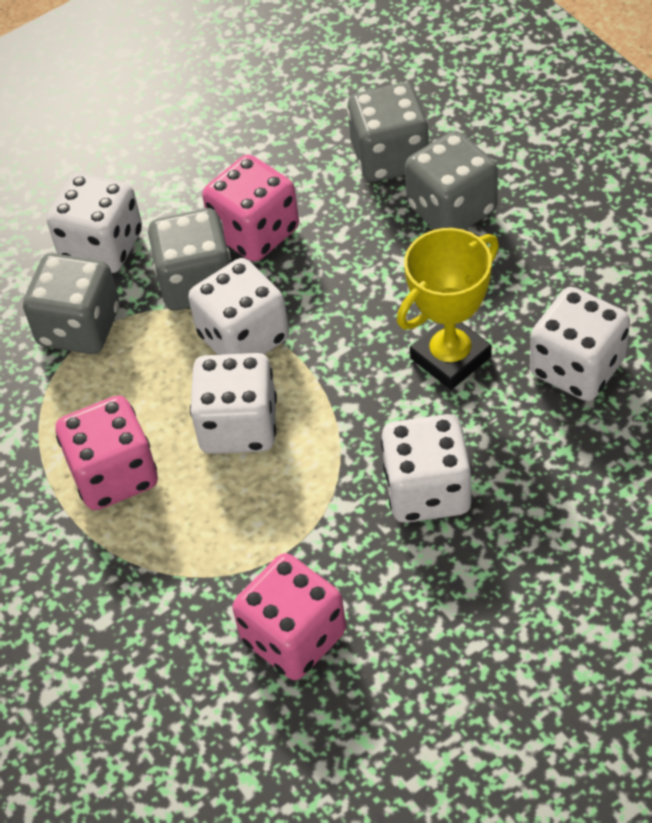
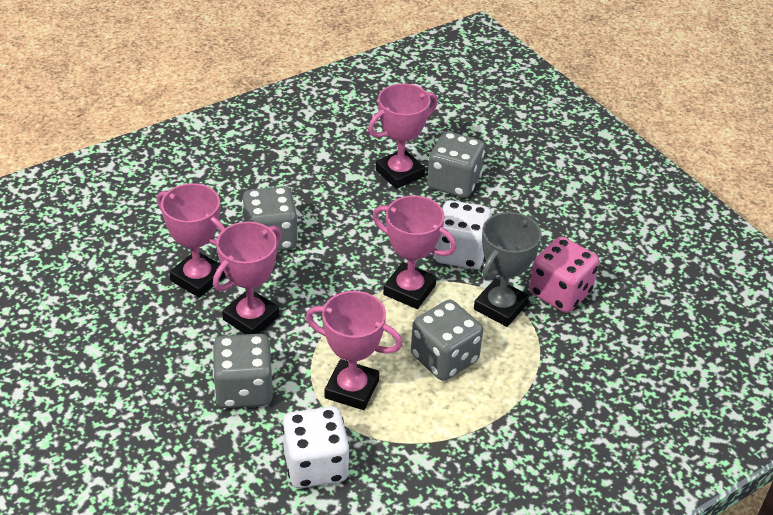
grey trophy: 0 -> 1
pink dice: 3 -> 1
pink trophy: 0 -> 5
white dice: 5 -> 2
yellow trophy: 1 -> 0

